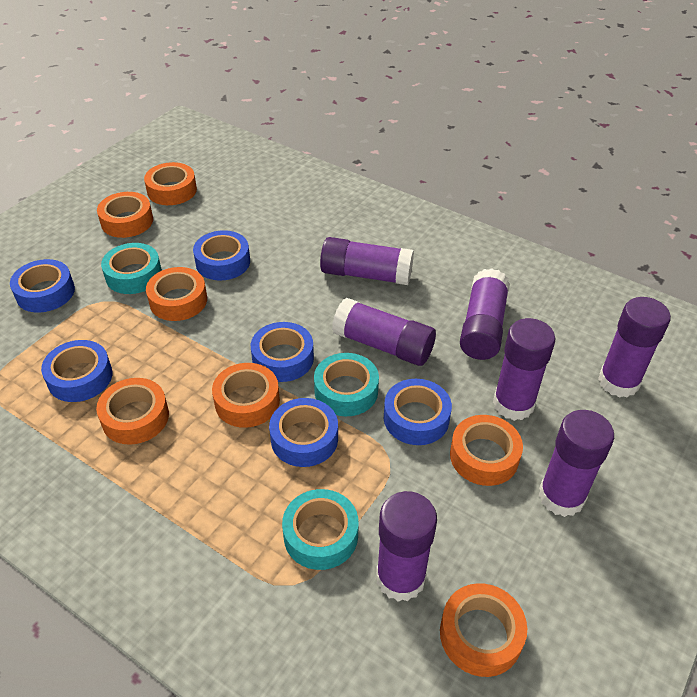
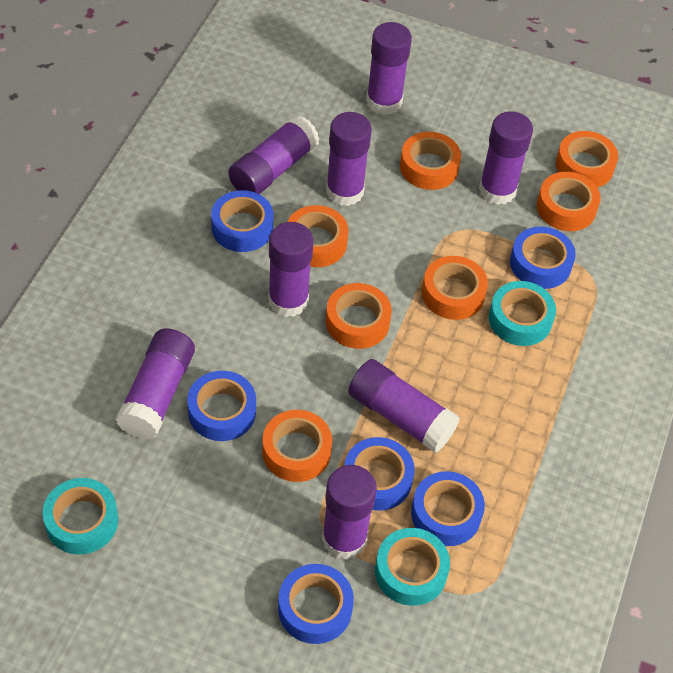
purple glue stick: 7 -> 8

